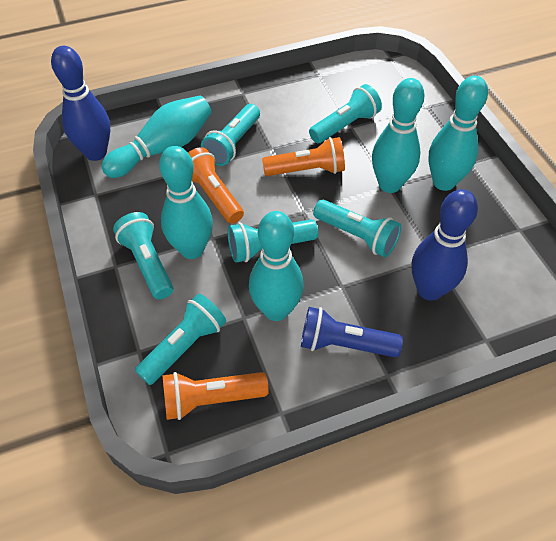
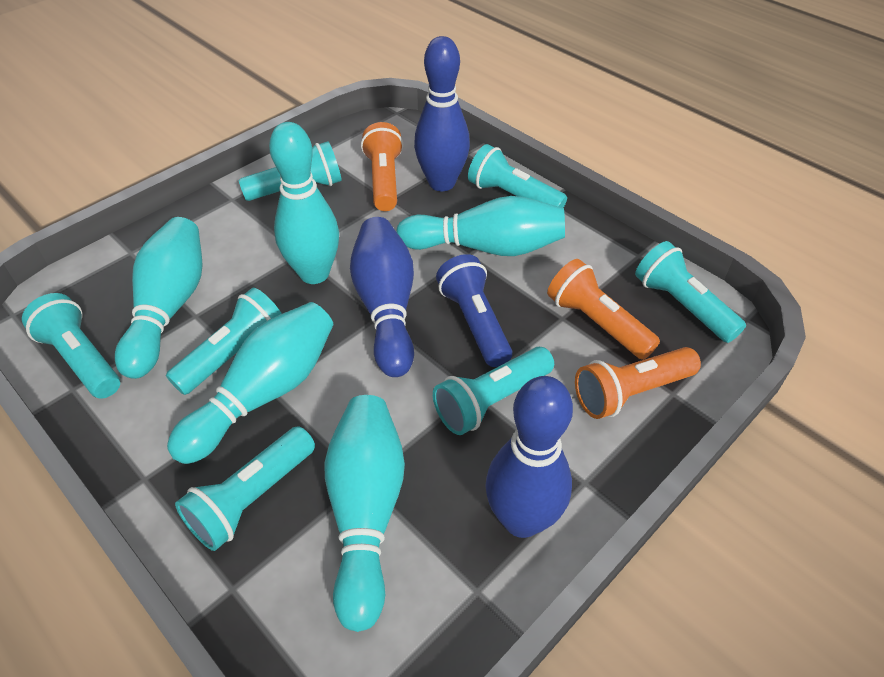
blue bowling pin: 2 -> 3
turquoise flashlight: 6 -> 7

